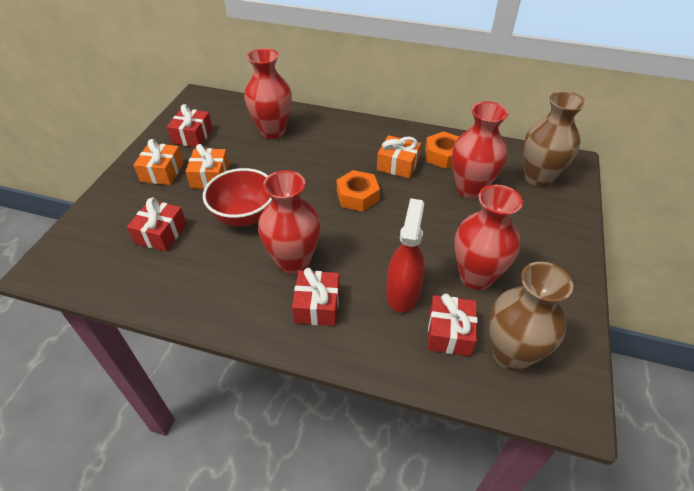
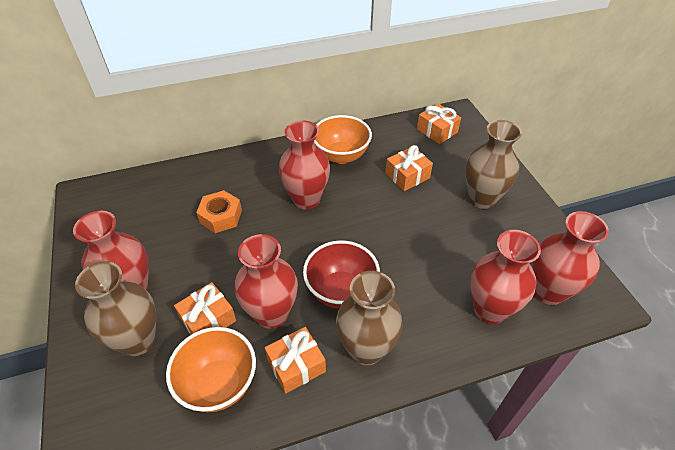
brown vase: 2 -> 3
orange bowl: 0 -> 2
orange gift: 3 -> 4
orange nut: 2 -> 1
red gift: 4 -> 0
red spray bottle: 1 -> 0
red vase: 4 -> 5

